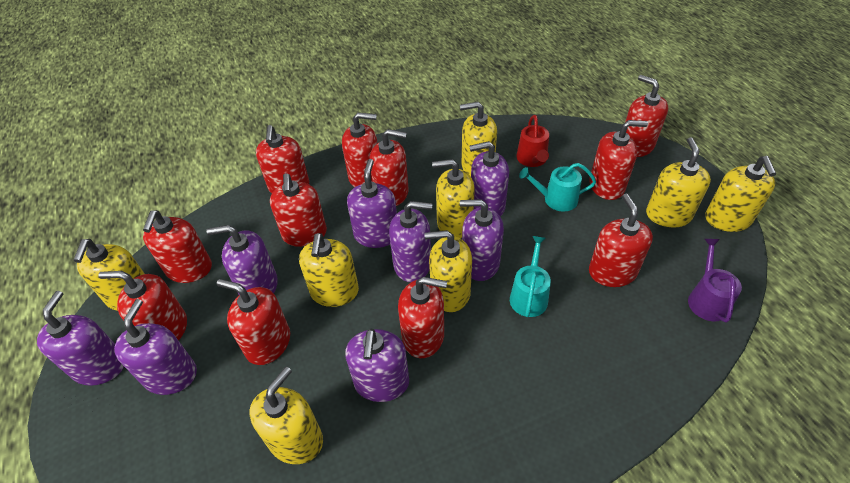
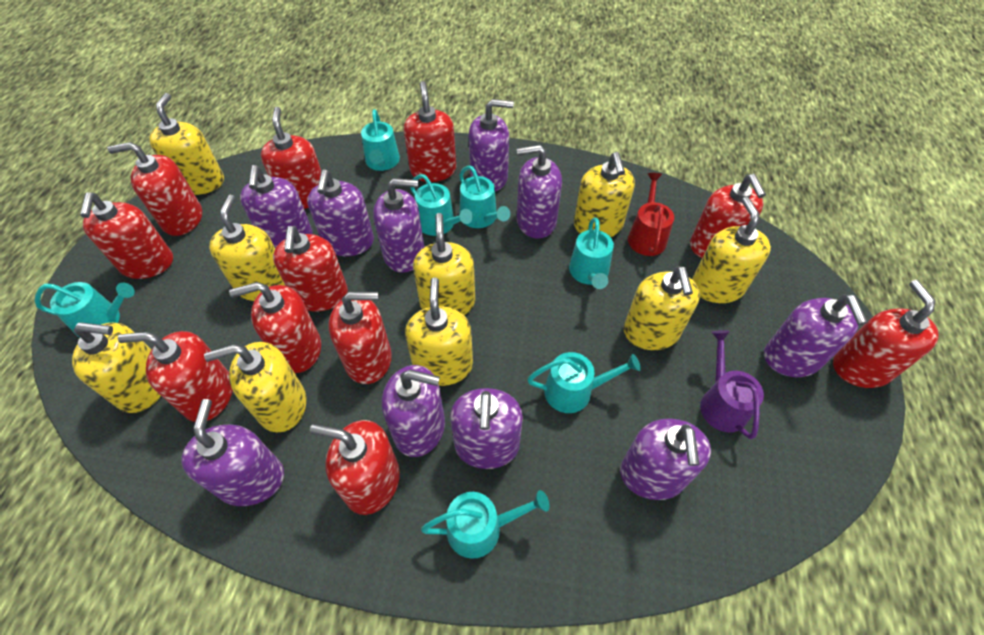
purple soap dispenser: 8 -> 10
turquoise watering can: 2 -> 7
yellow soap dispenser: 8 -> 9

